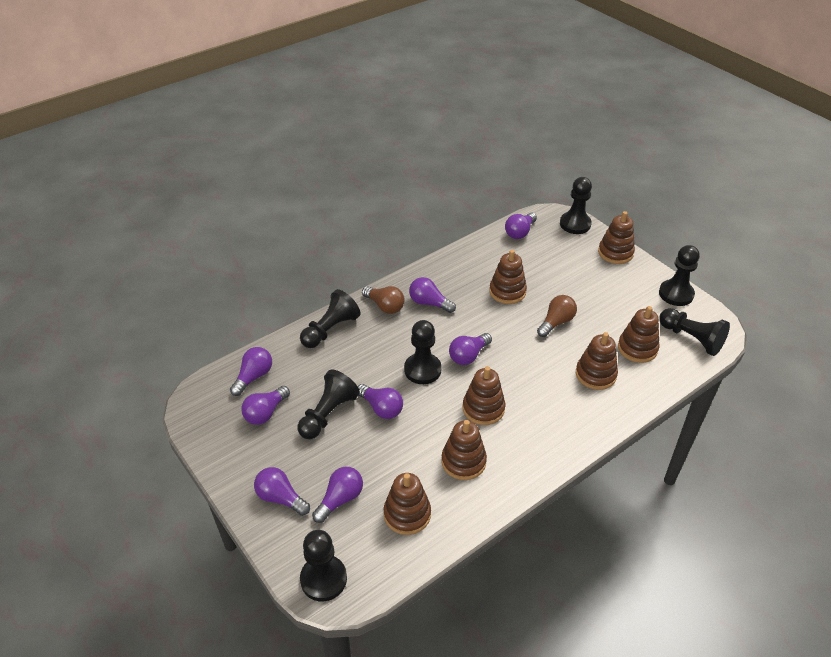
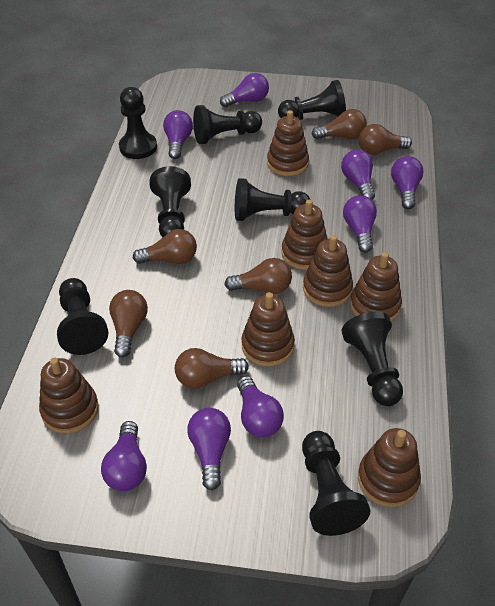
black pawn: 7 -> 8
brown light bulb: 2 -> 6

